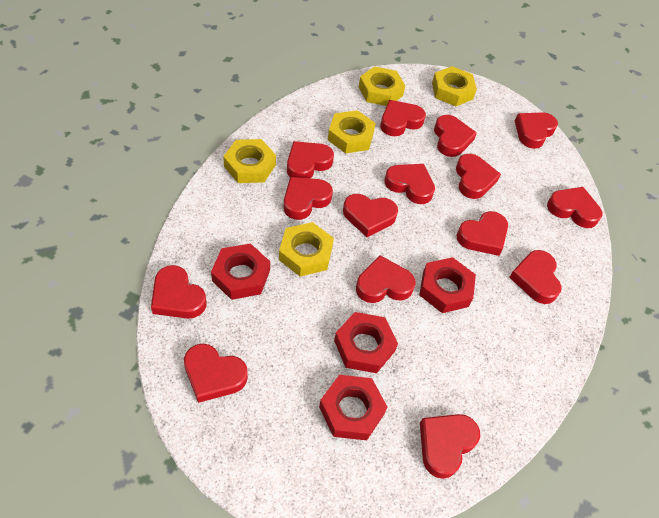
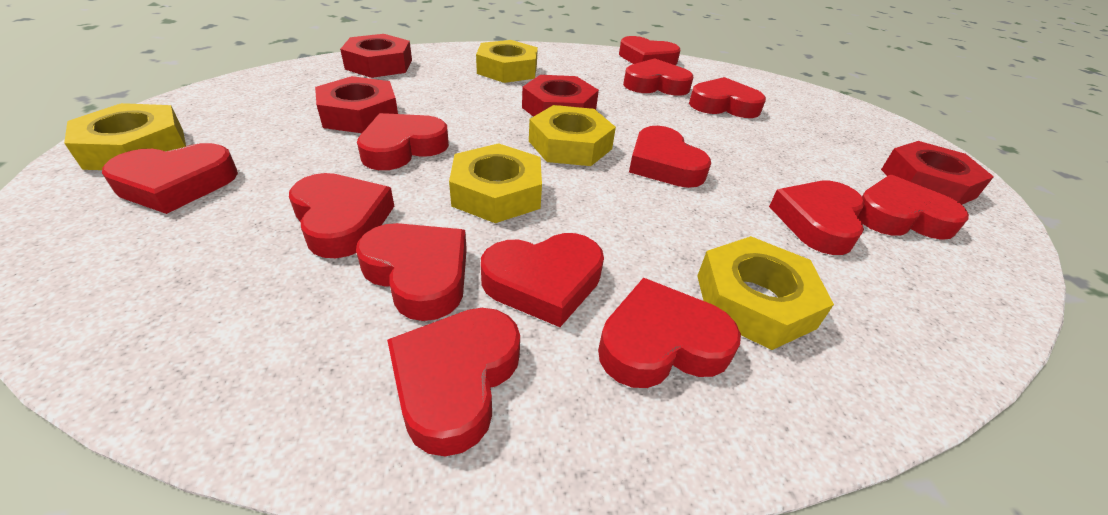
red heart: 15 -> 13

